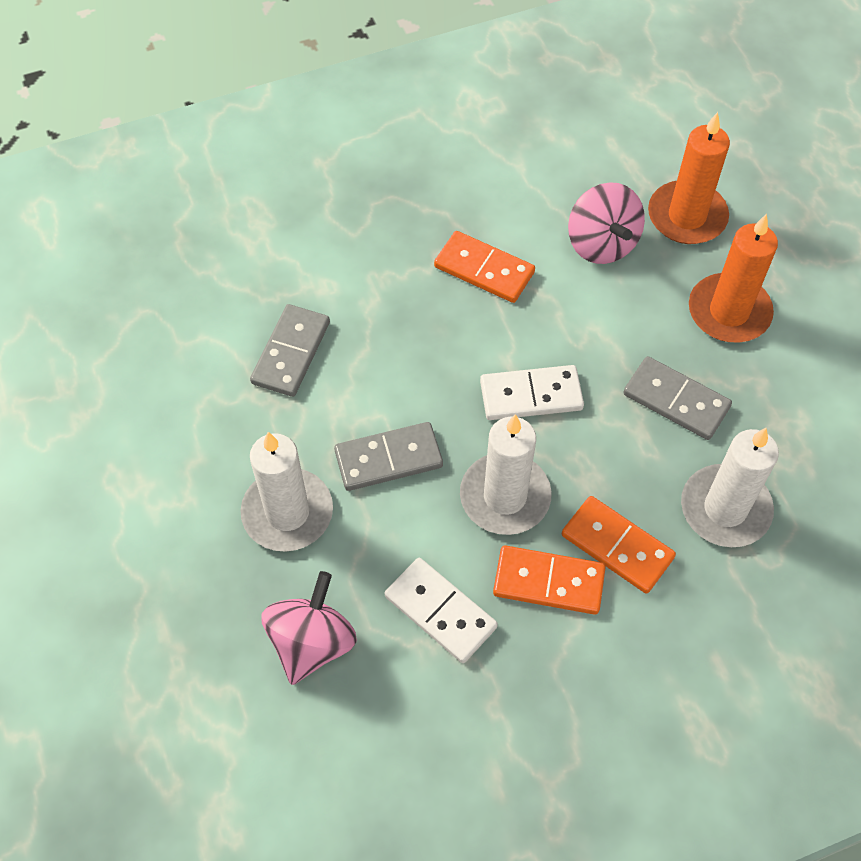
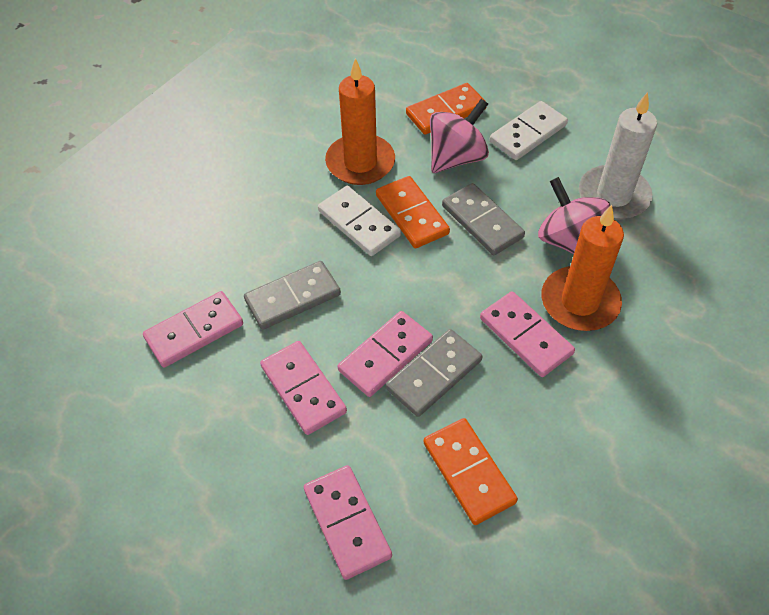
pink domino: 0 -> 5
white candle: 3 -> 1

